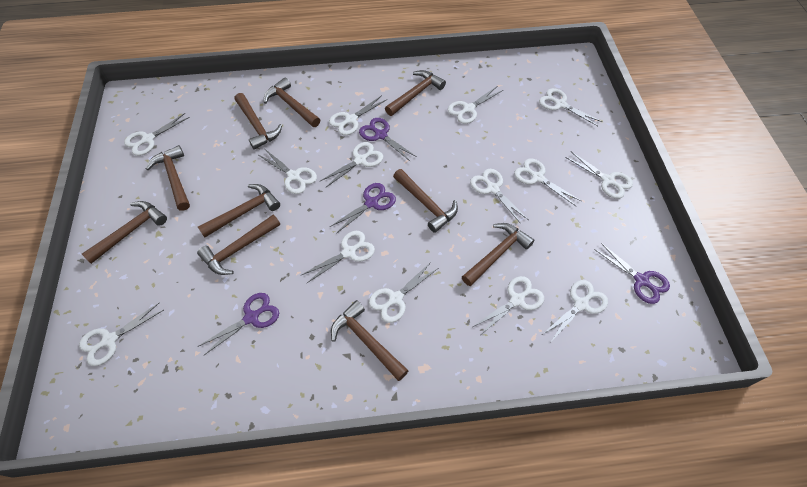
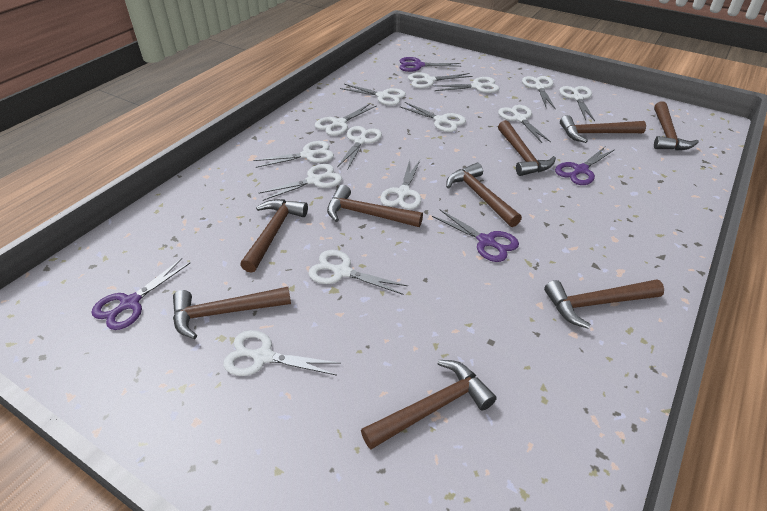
brown hammer: 10 -> 9

